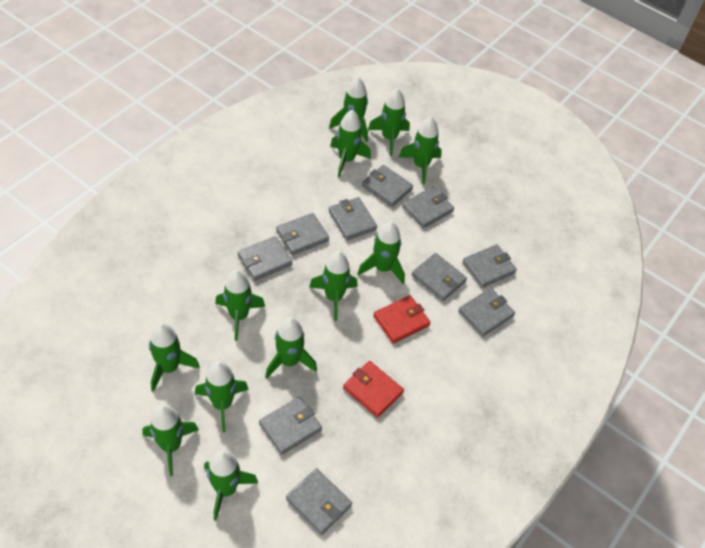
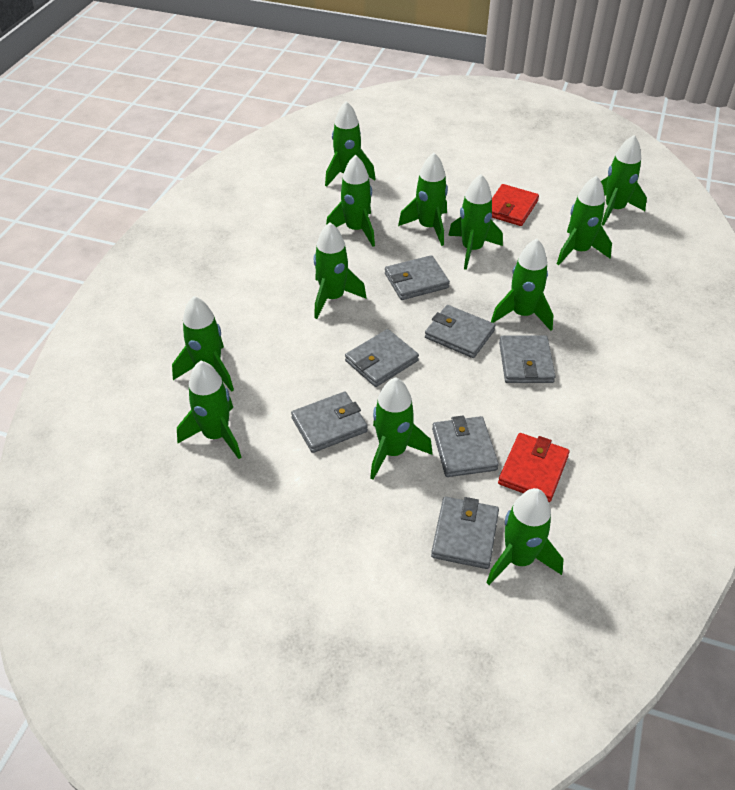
grey wallet: 10 -> 7

